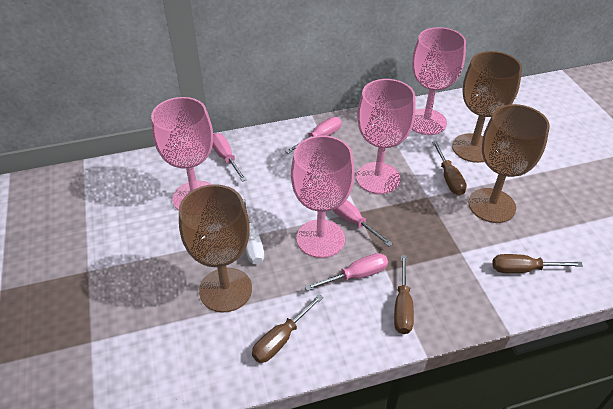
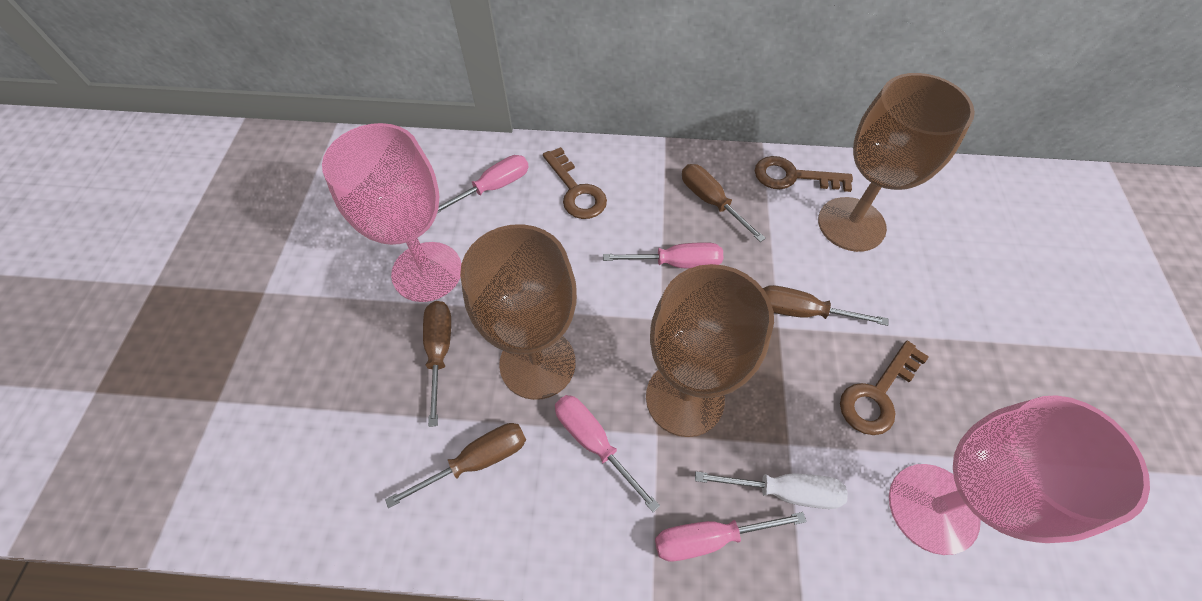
brown key: 0 -> 3
pink goblet: 4 -> 2

